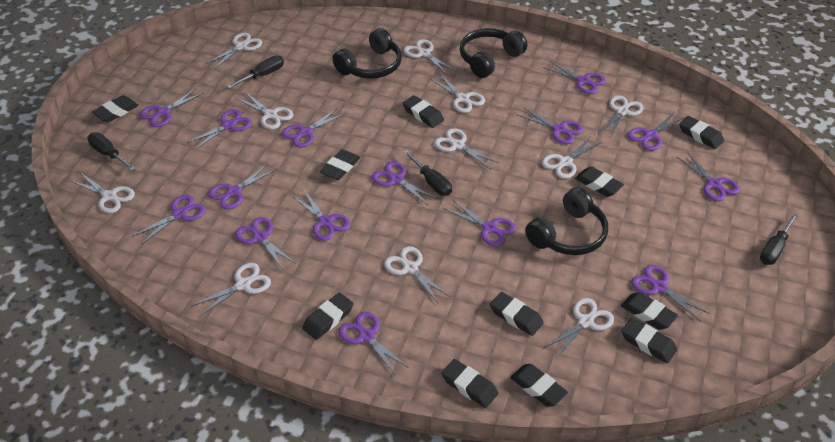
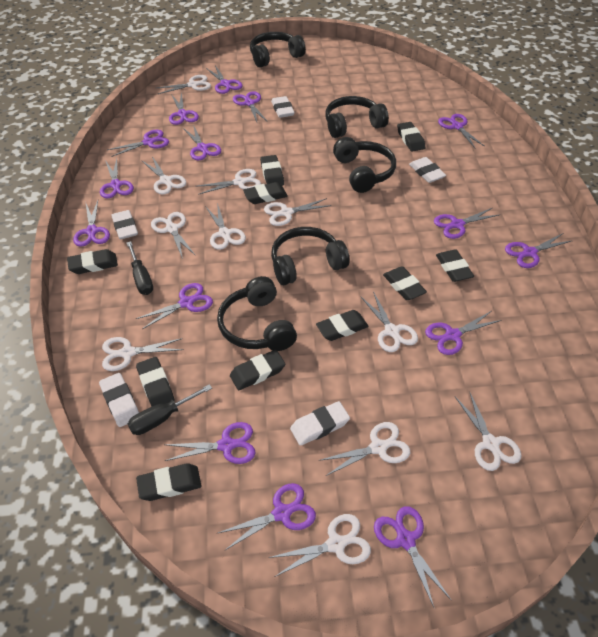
black eraser: 11 -> 10
black headphones: 3 -> 5
black screwdriver: 4 -> 2
white eraser: 0 -> 5

